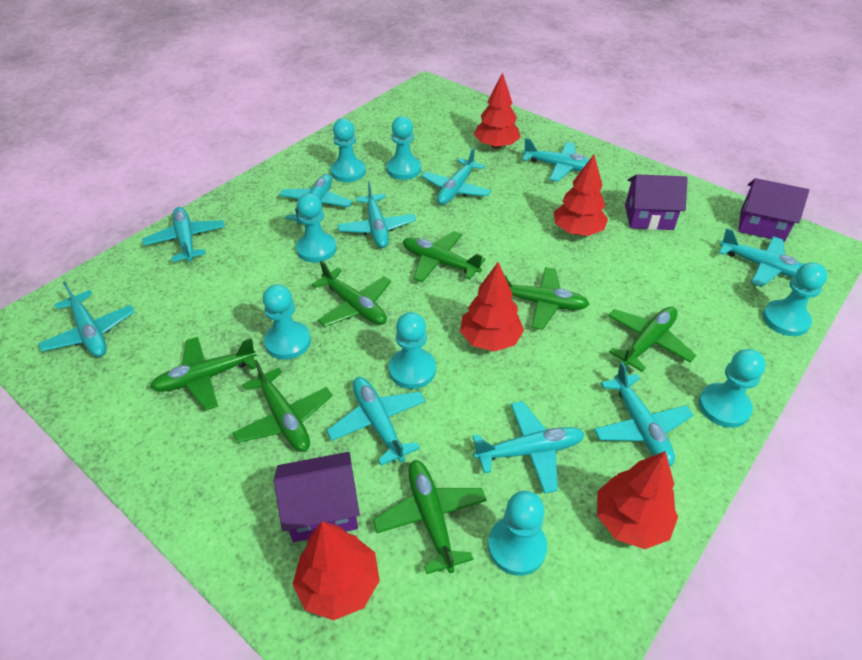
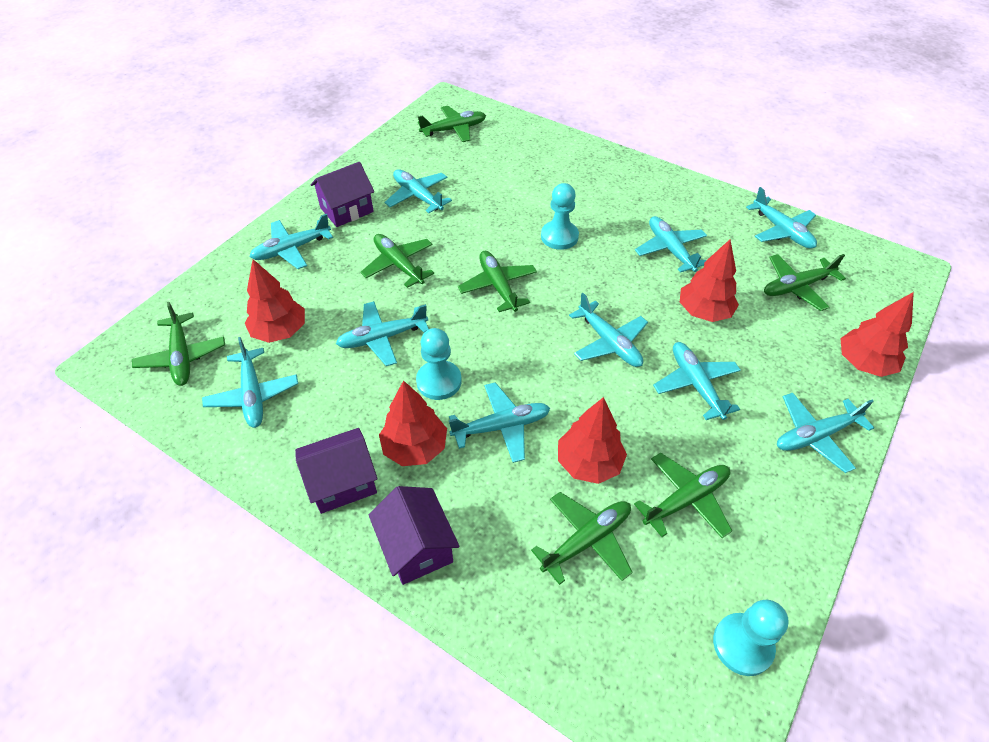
turquoise pawn: 8 -> 3

